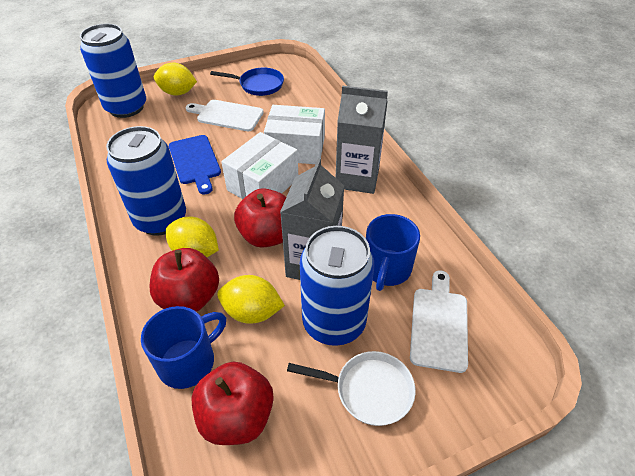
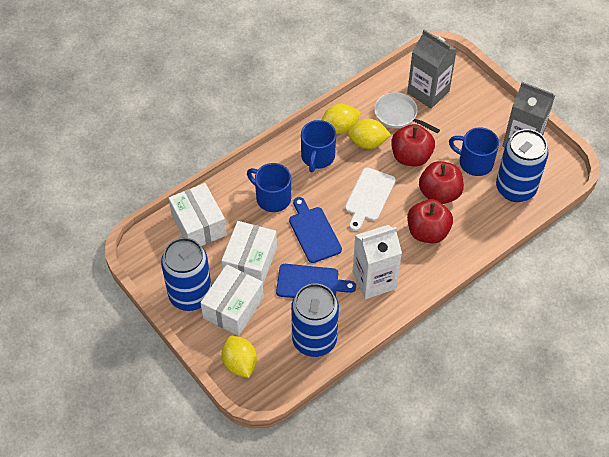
blue cutting board: 1 -> 2
blue mug: 2 -> 3
blue pan: 1 -> 0
white box: 2 -> 3
white carton: 0 -> 1
white cutting board: 2 -> 1

